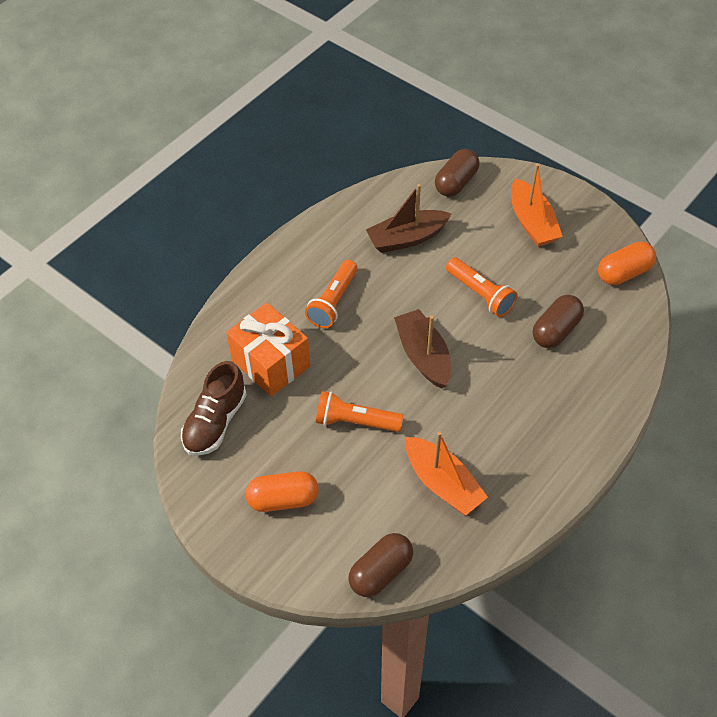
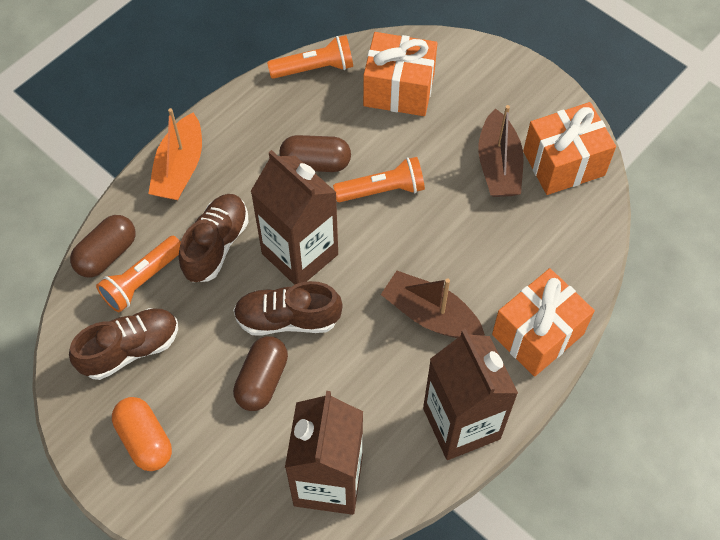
brown carton: 0 -> 3
brown shoe: 1 -> 3
orange boat: 2 -> 1
orange capsule: 2 -> 1
orange gift: 1 -> 3

